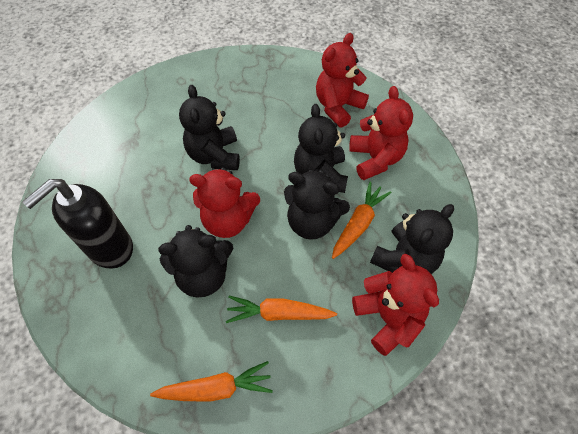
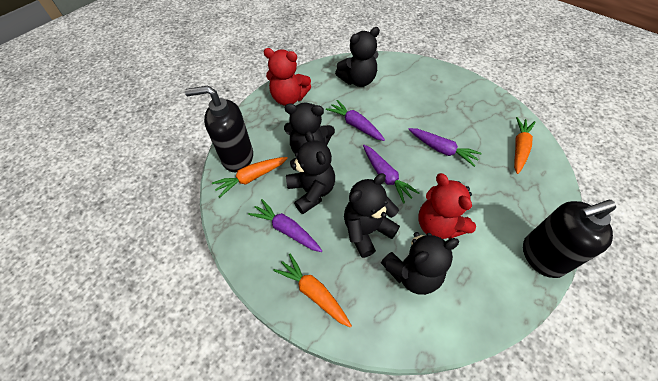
black soap dispenser: 1 -> 2
purple carrot: 0 -> 4
red teddy bear: 4 -> 2

